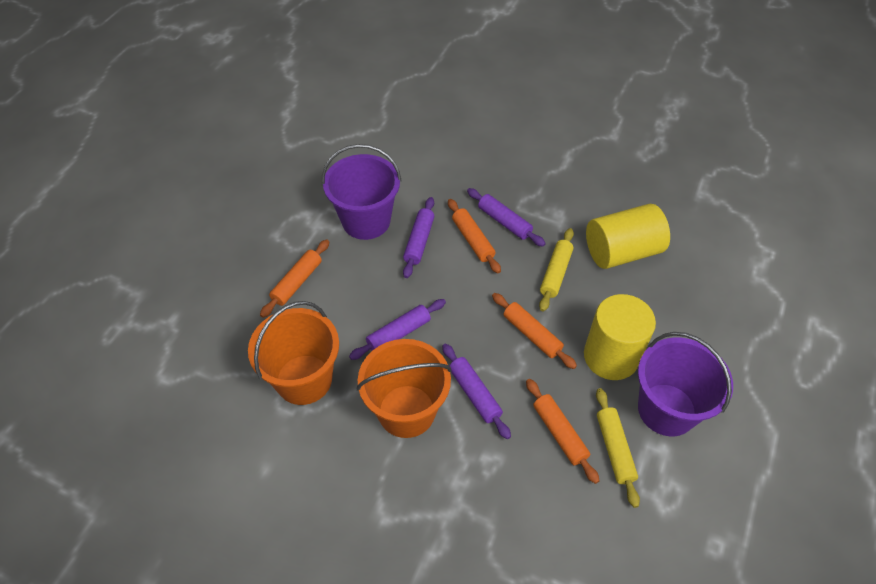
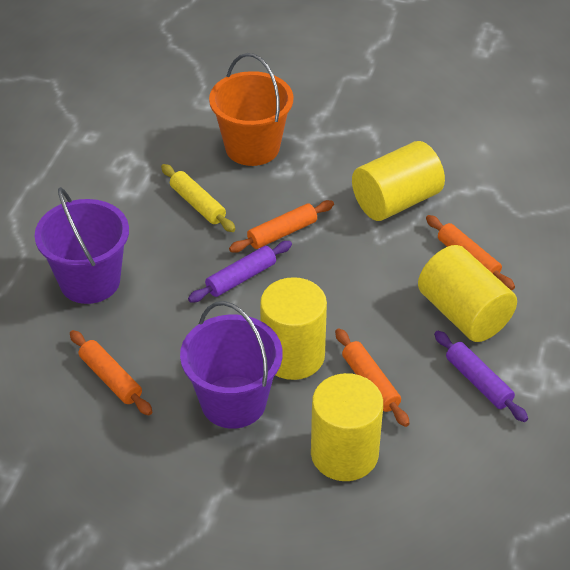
orange bucket: 2 -> 1
purple rolling pin: 4 -> 2
yellow cylinder: 2 -> 4
yellow rolling pin: 2 -> 1

